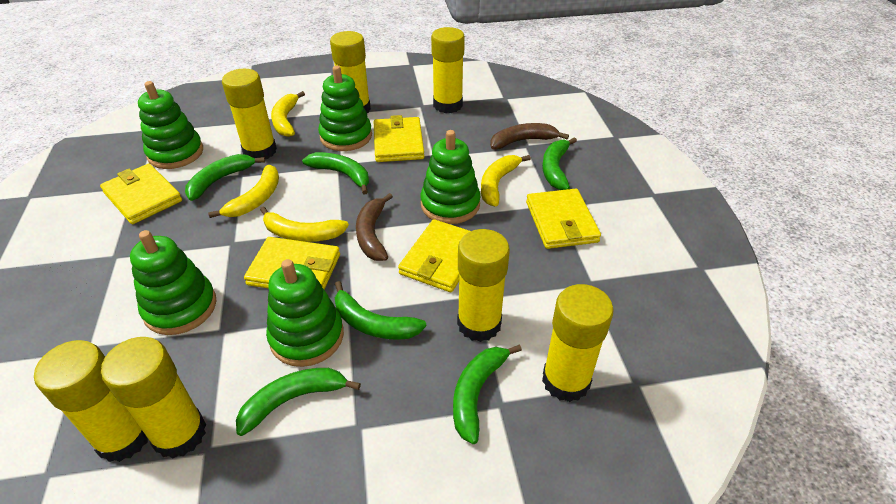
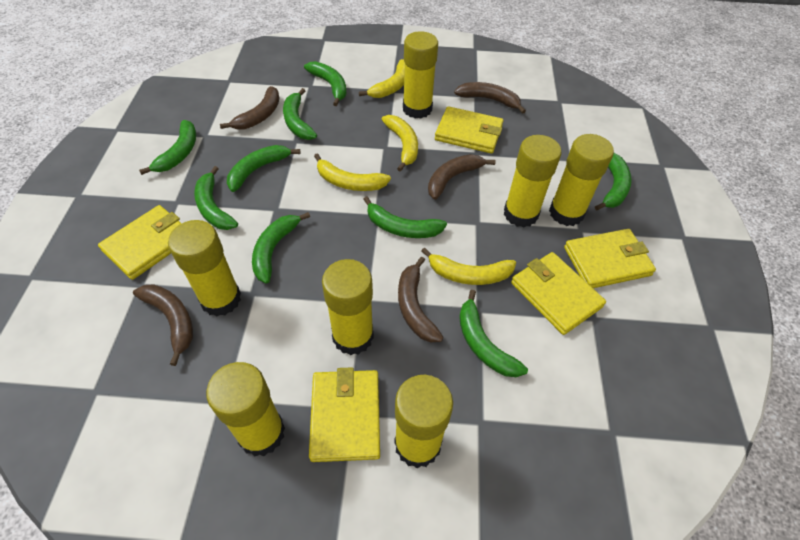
brown banana: 2 -> 5
green banana: 6 -> 9
green stacking toy: 5 -> 0

